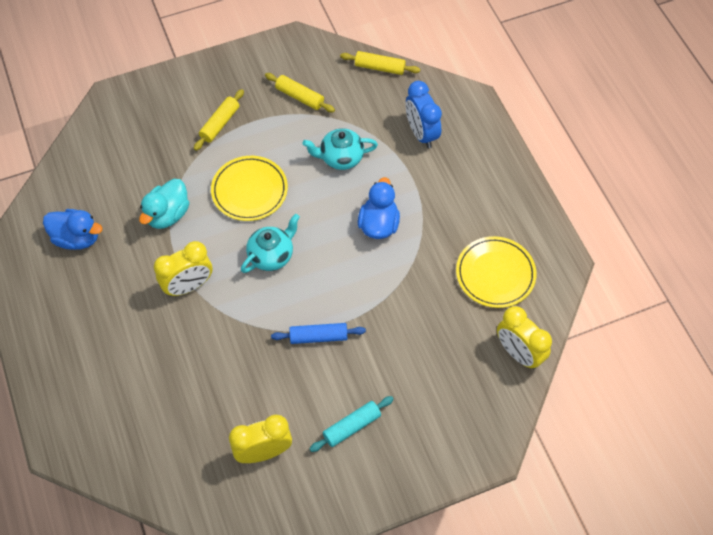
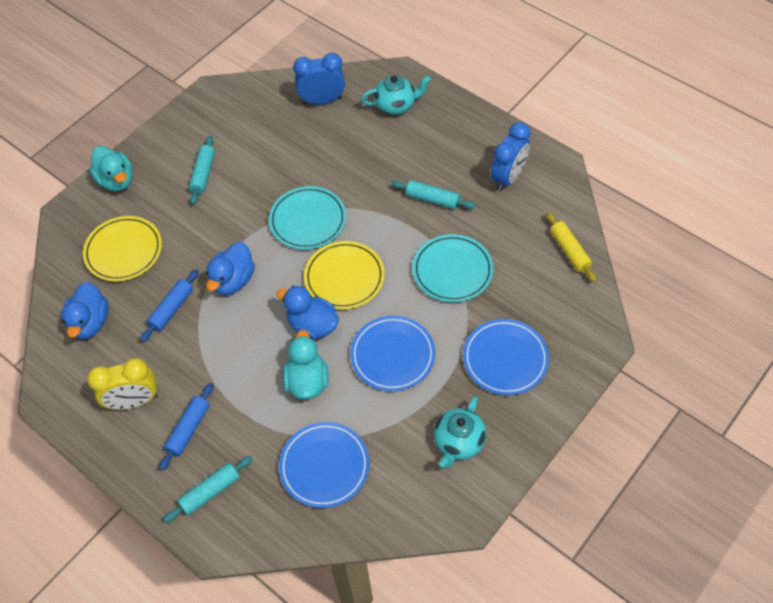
blue clock: 1 -> 2
blue duck: 2 -> 3
blue plate: 0 -> 3
blue rolling pin: 1 -> 2
turquoise duck: 1 -> 2
turquoise plate: 0 -> 2
turquoise rolling pin: 1 -> 3
yellow clock: 3 -> 1
yellow rolling pin: 3 -> 1

